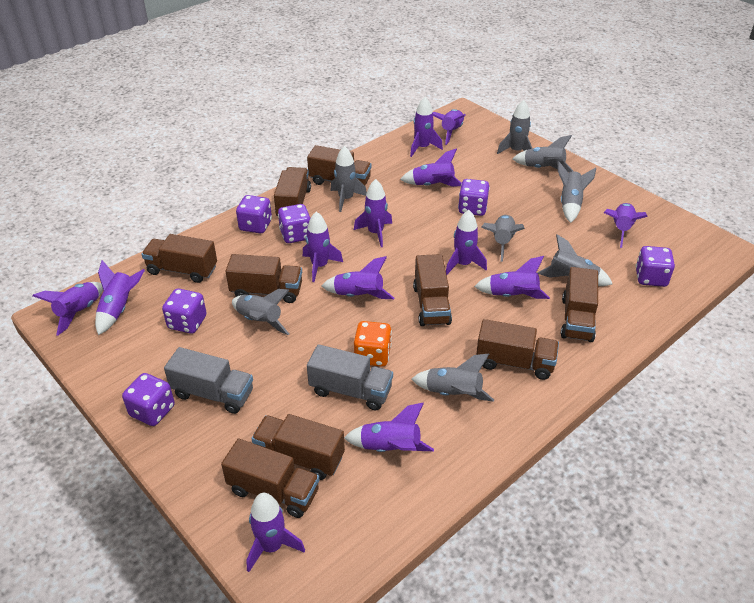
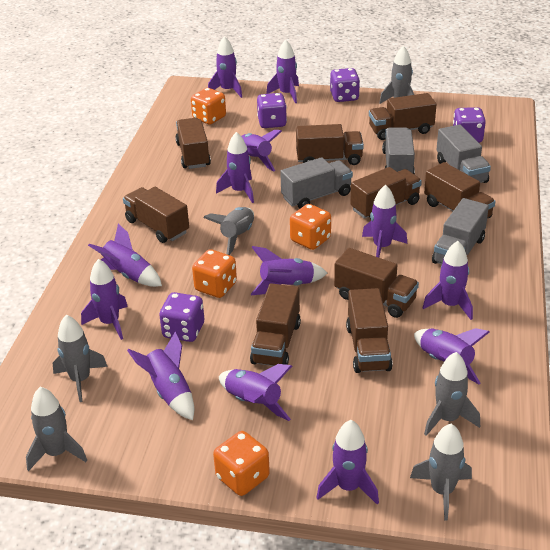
grey rocket: 8 -> 6
grey truck: 2 -> 4
orange dice: 1 -> 4
purple dice: 6 -> 4

